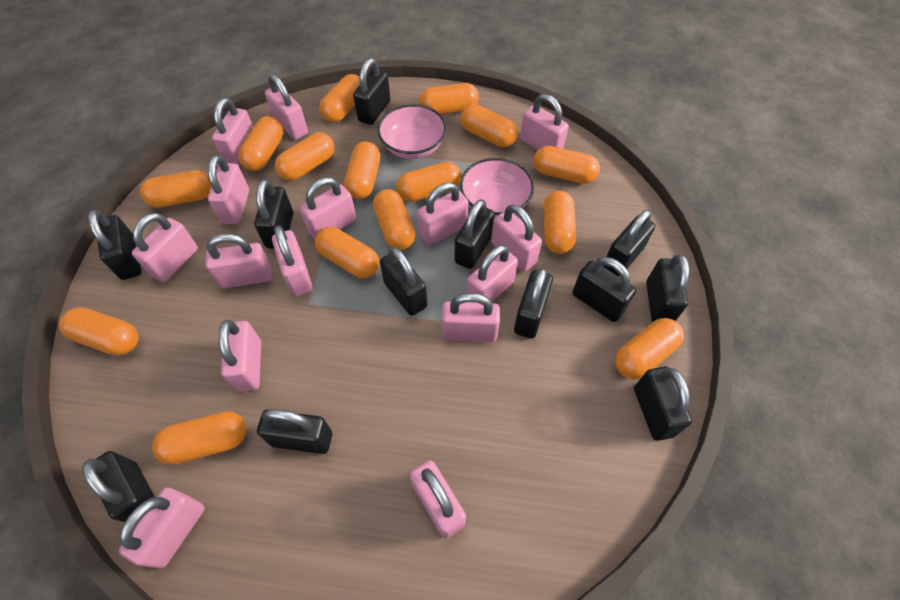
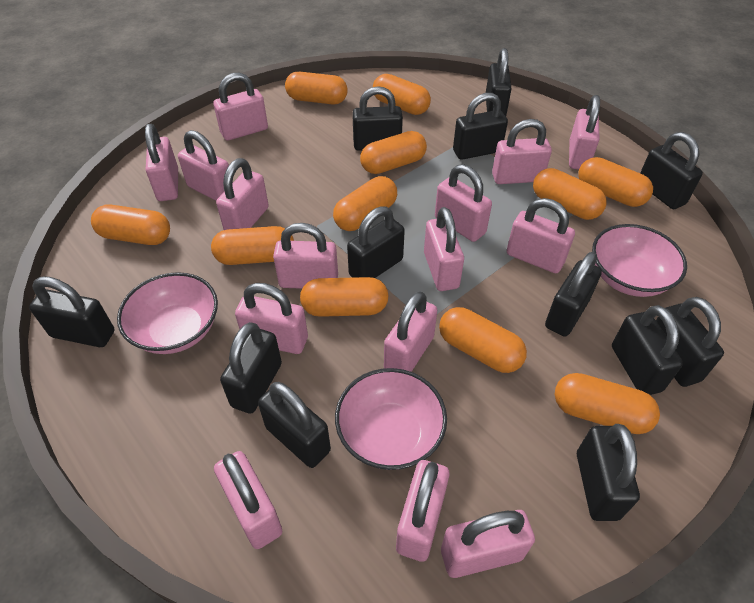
orange capsule: 15 -> 11
pink bowl: 2 -> 3

